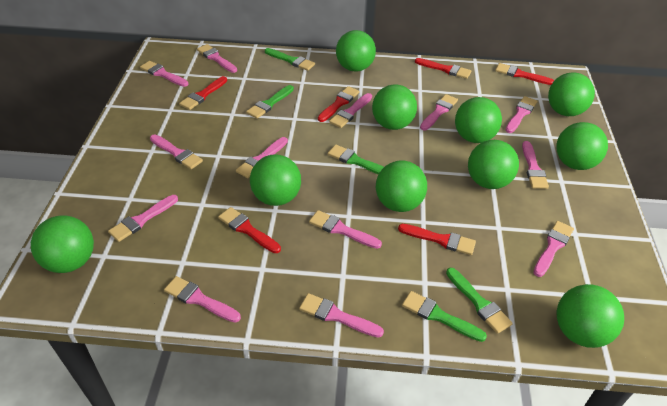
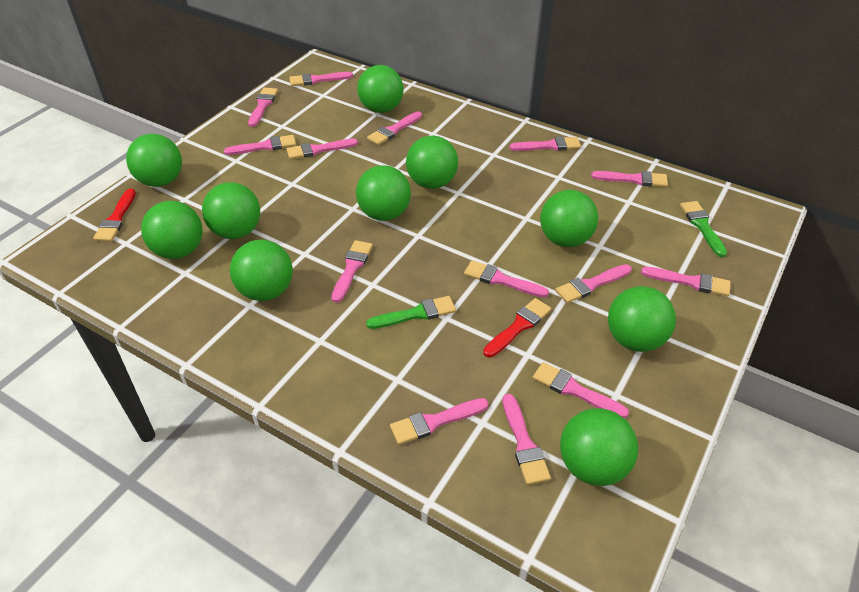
green brush: 5 -> 2
pink brush: 13 -> 14
red brush: 6 -> 2

